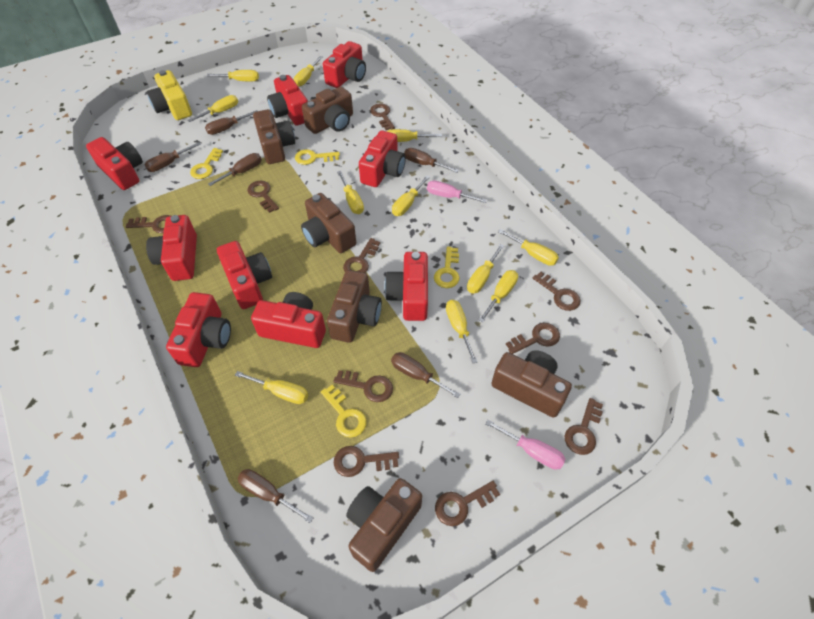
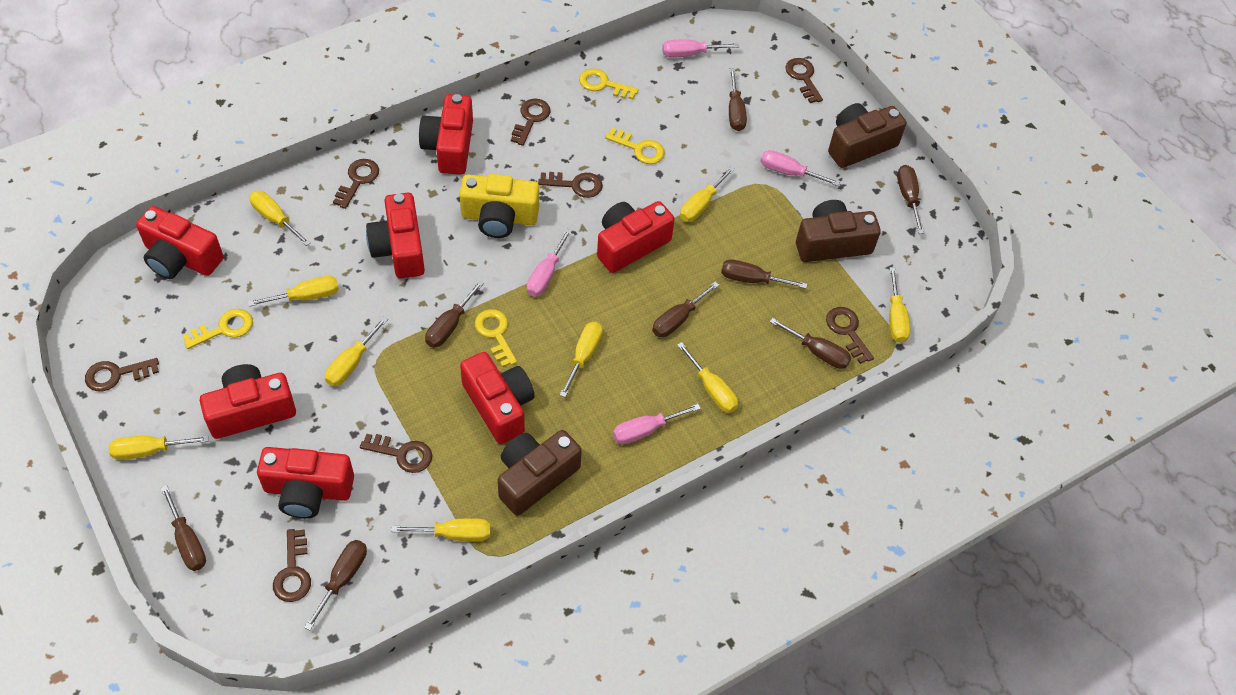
brown camera: 6 -> 3
brown key: 10 -> 8
brown screwdriver: 6 -> 8
pink screwdriver: 2 -> 4
red camera: 9 -> 7
yellow screwdriver: 11 -> 9

